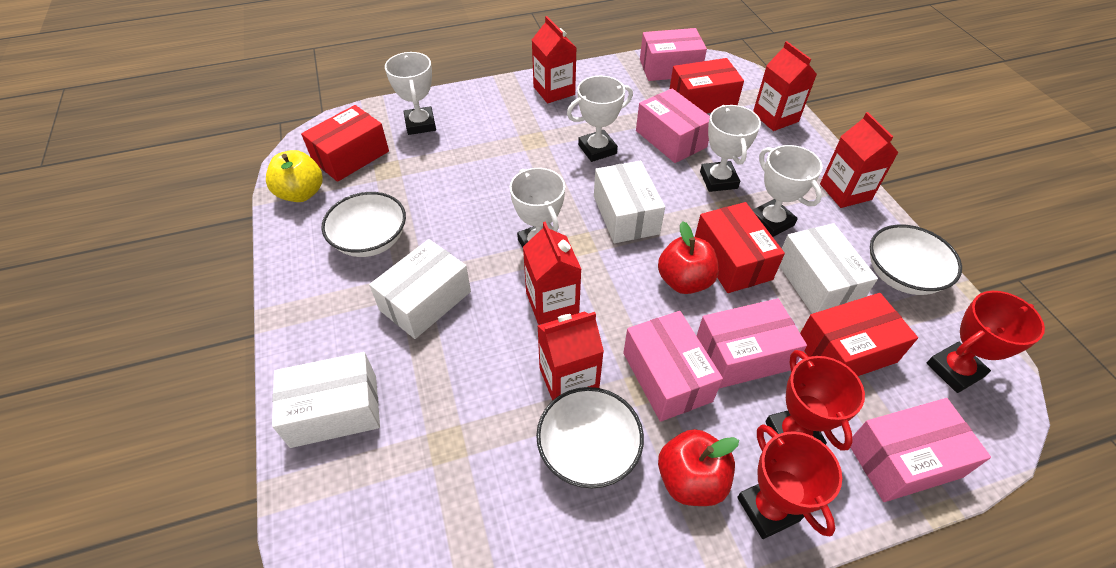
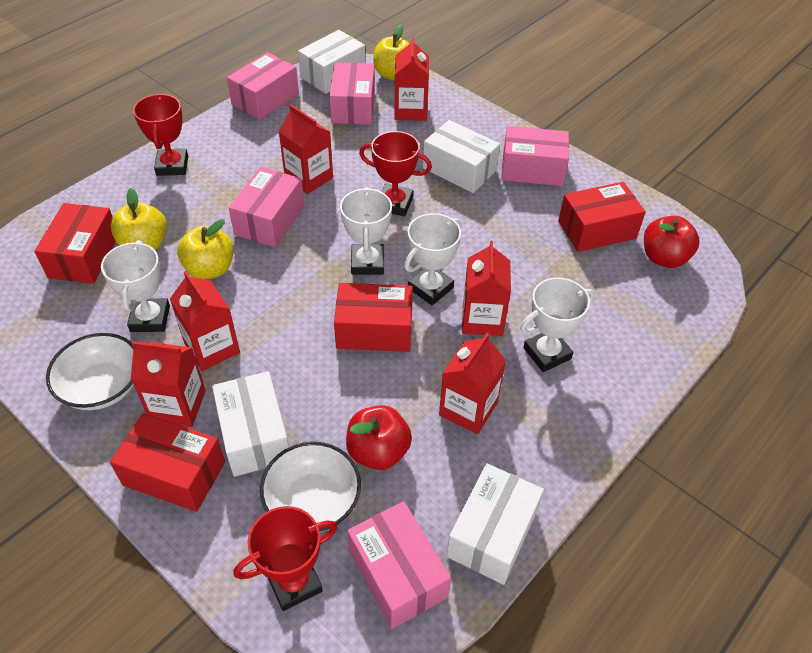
red carton: 5 -> 6
white bowl: 3 -> 2
white trophy: 5 -> 4
yellow apple: 1 -> 3

